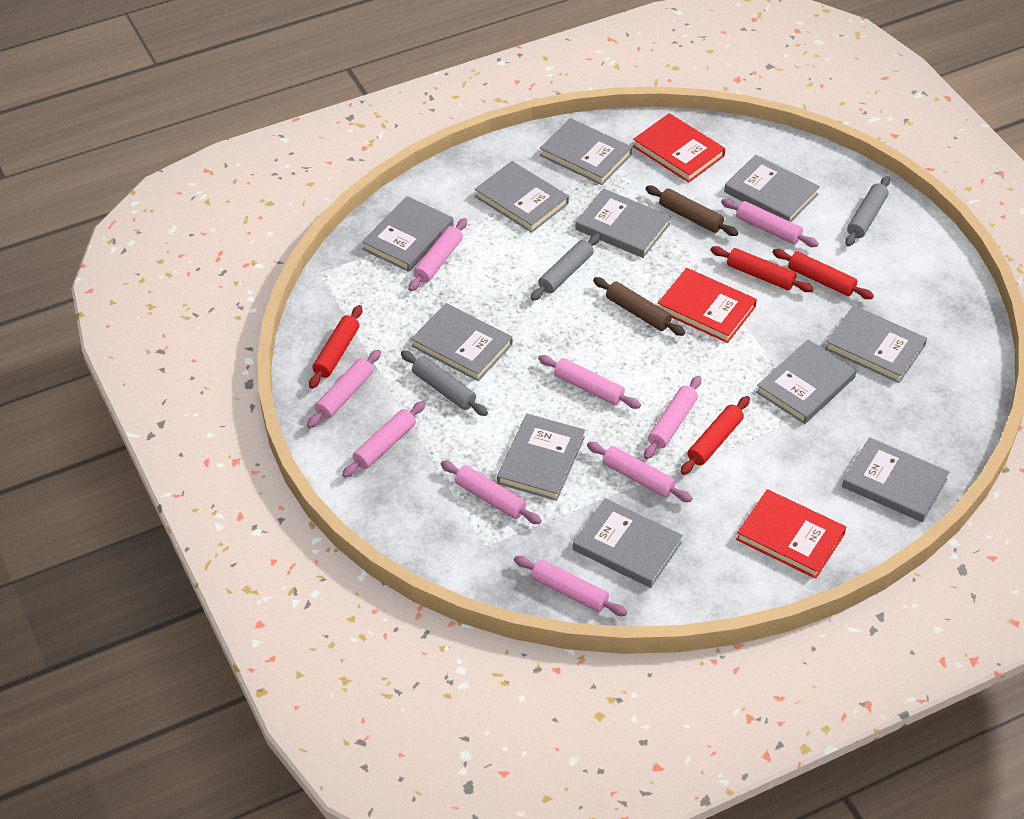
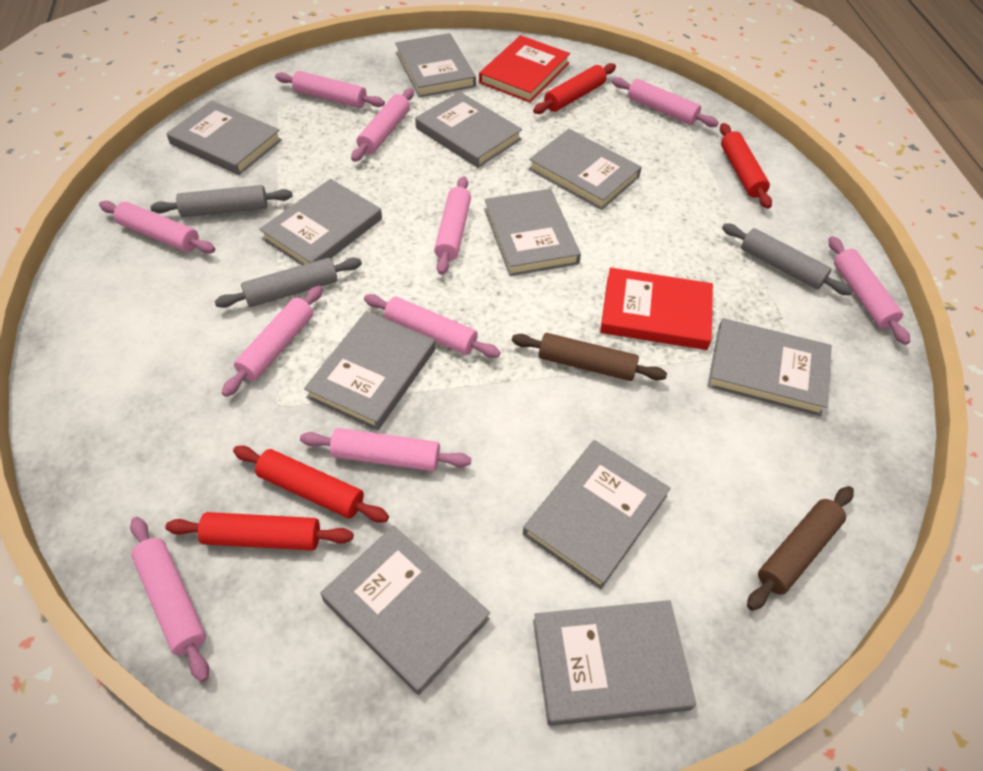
pink rolling pin: 9 -> 10
red book: 3 -> 2

